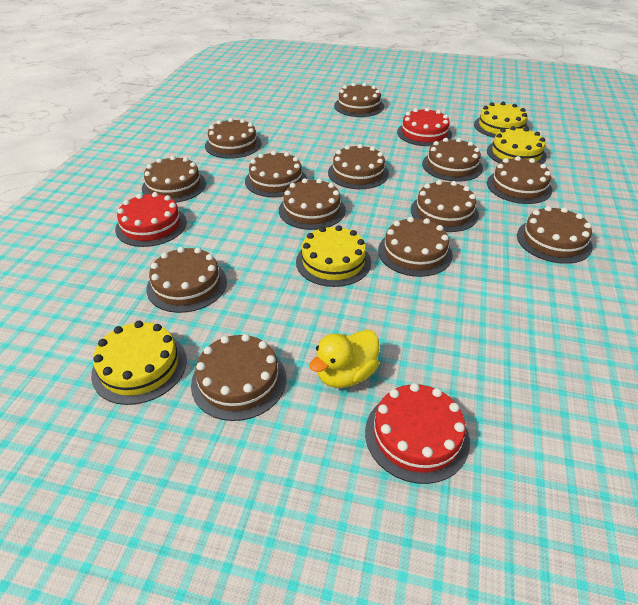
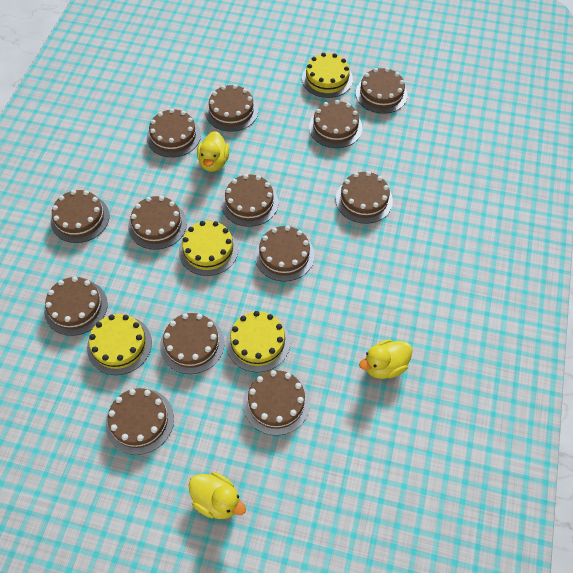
red cake: 3 -> 0
yellow duck: 1 -> 3

